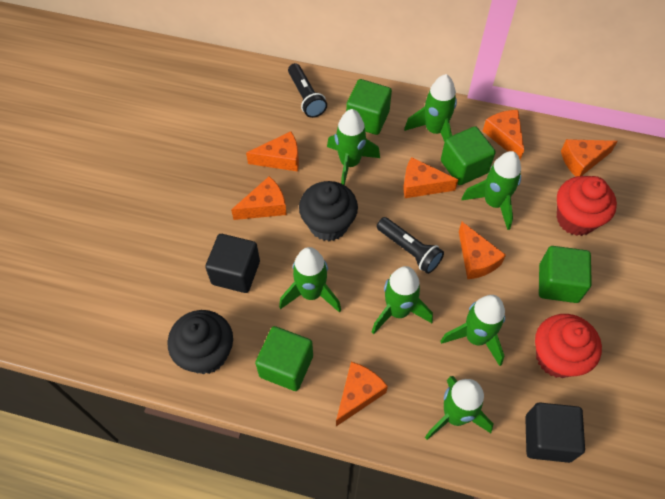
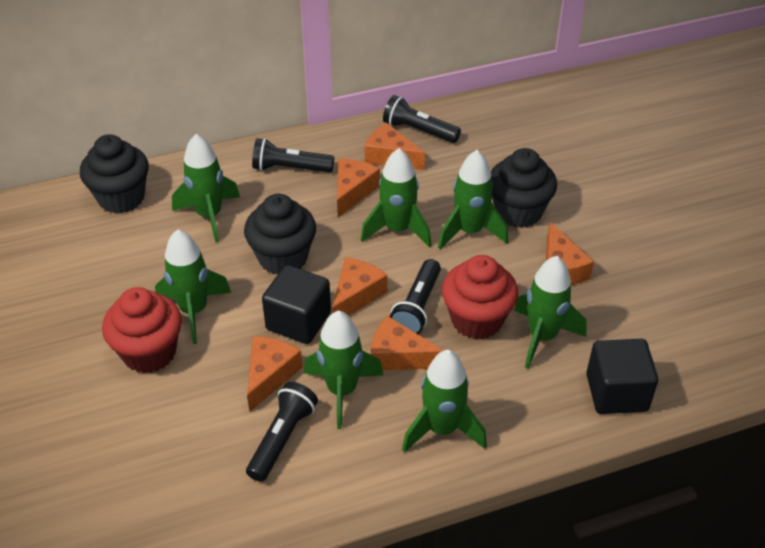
black cupcake: 2 -> 3
black flashlight: 2 -> 4
green cube: 4 -> 0
orange cheese: 7 -> 6

